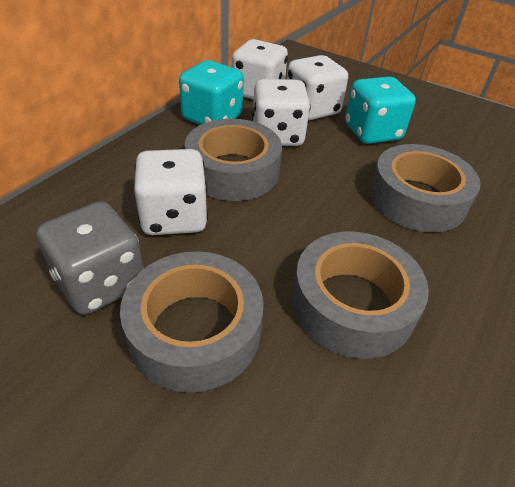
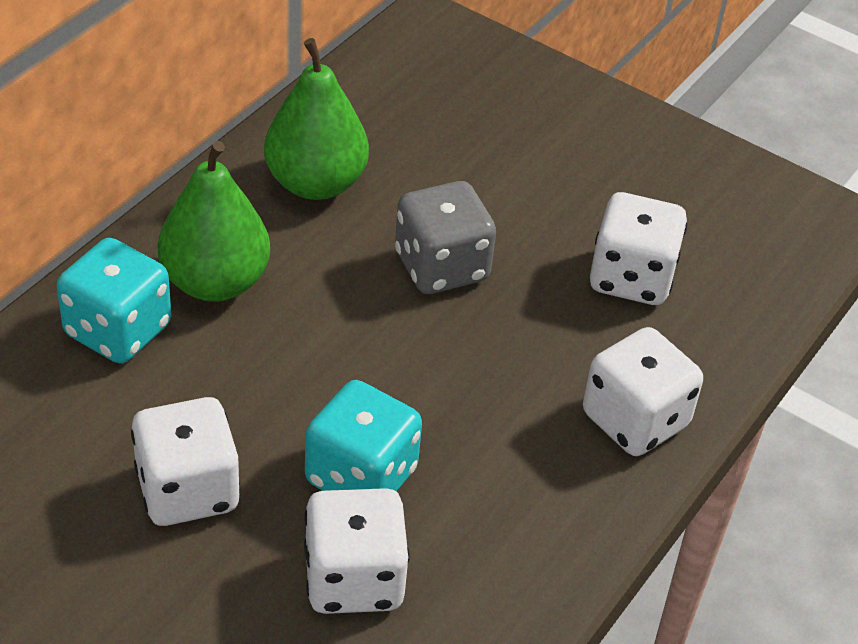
green pear: 0 -> 2
grey tape: 4 -> 0

